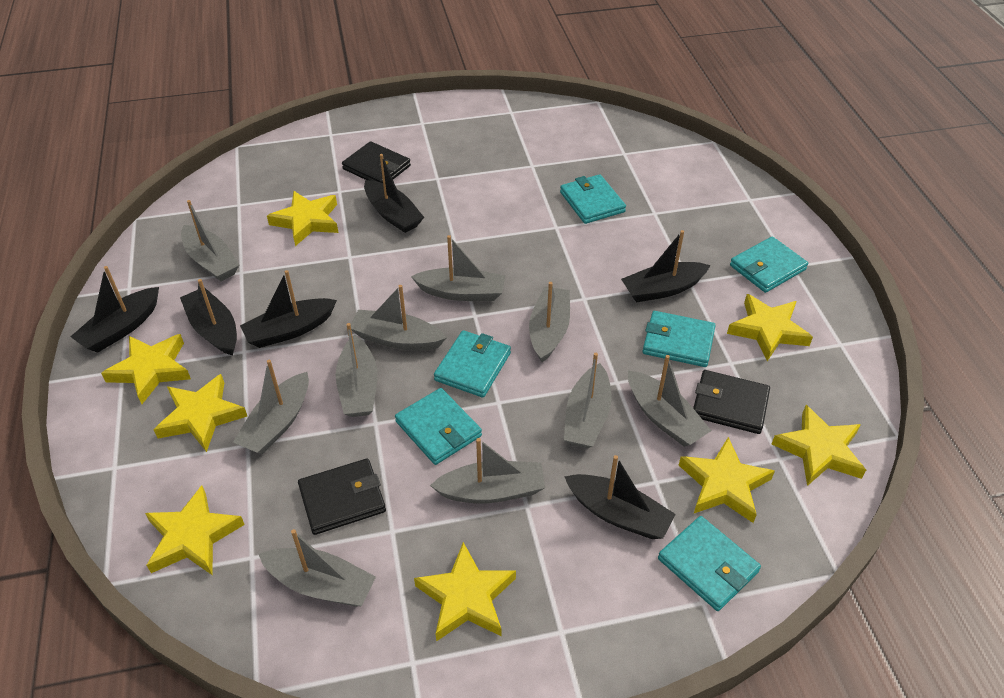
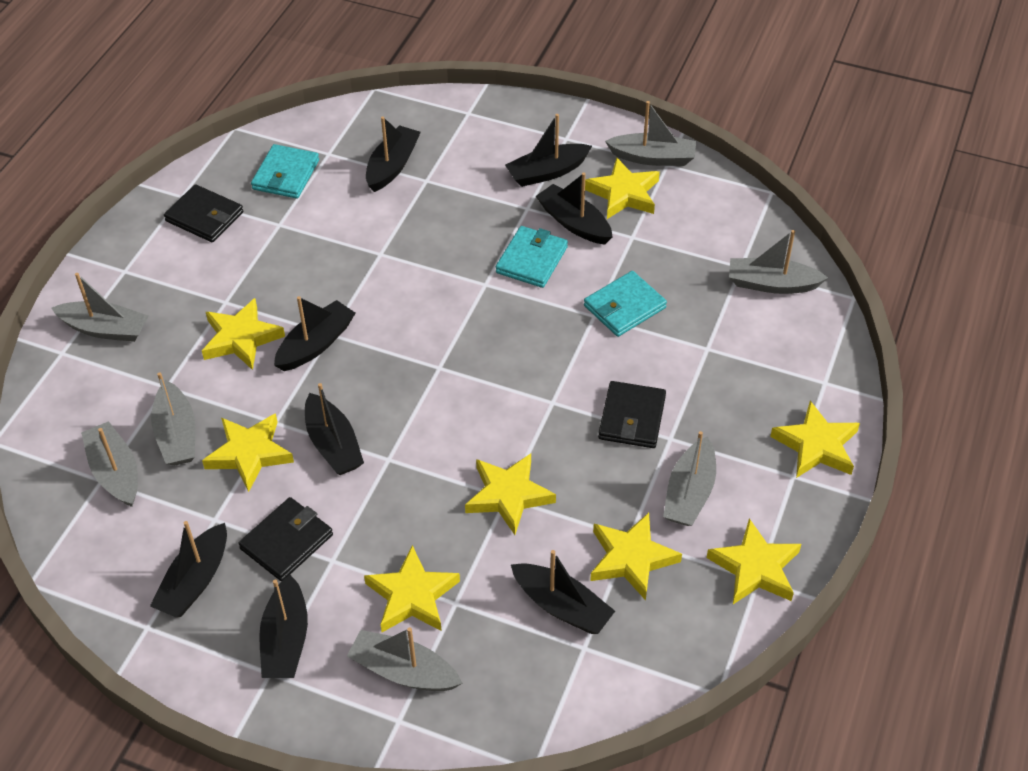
black boat: 6 -> 8
grey boat: 10 -> 7
turquoise wallet: 6 -> 3

